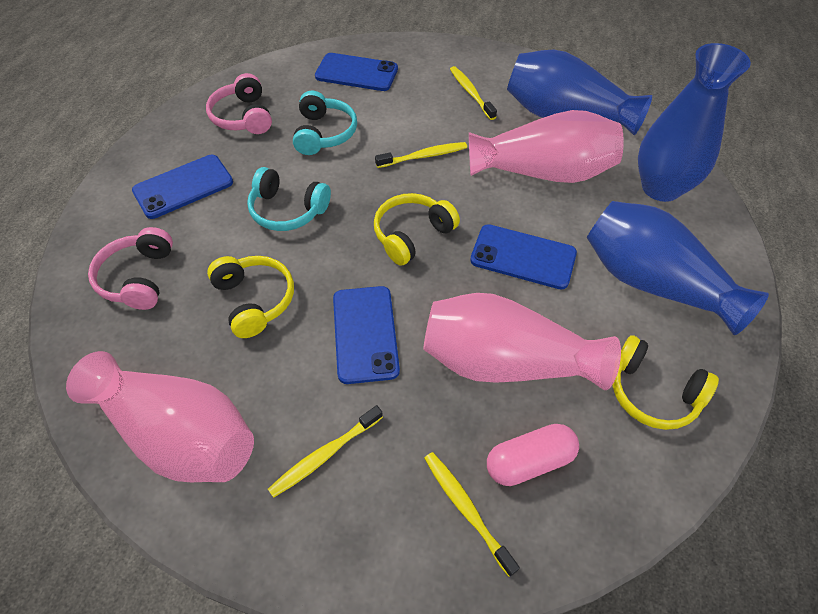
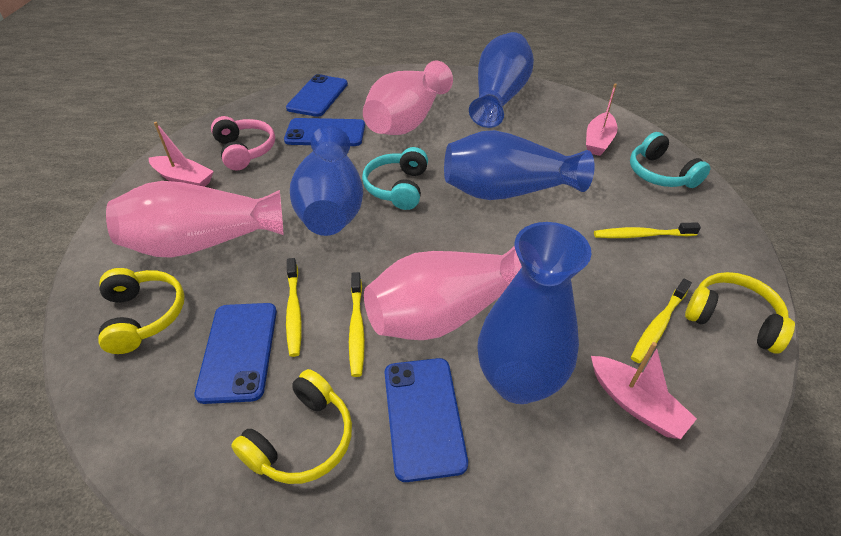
blue vase: 3 -> 4
pink boat: 0 -> 3
pink capsule: 1 -> 0
pink headphones: 2 -> 1

